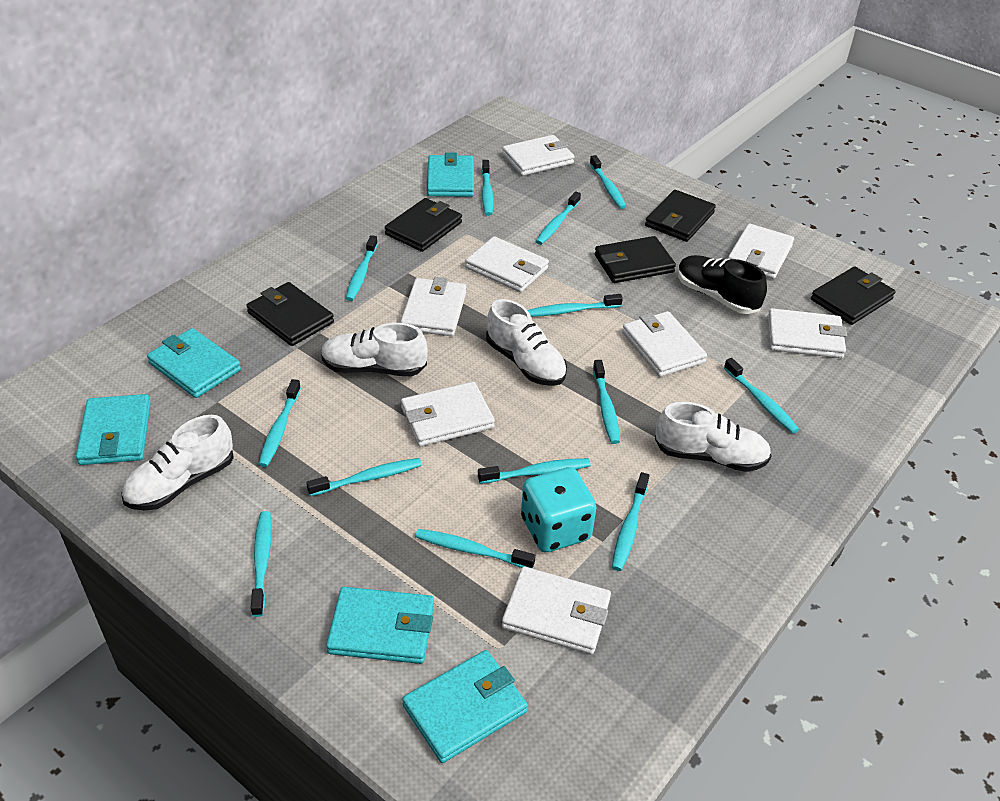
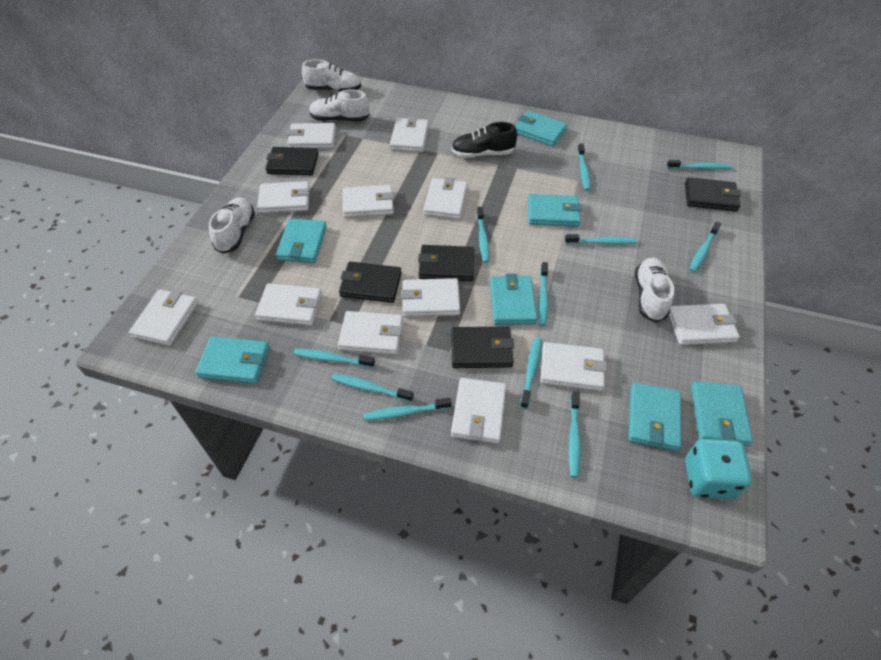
turquoise toothbrush: 13 -> 11
turquoise wallet: 5 -> 7
white wallet: 8 -> 12

